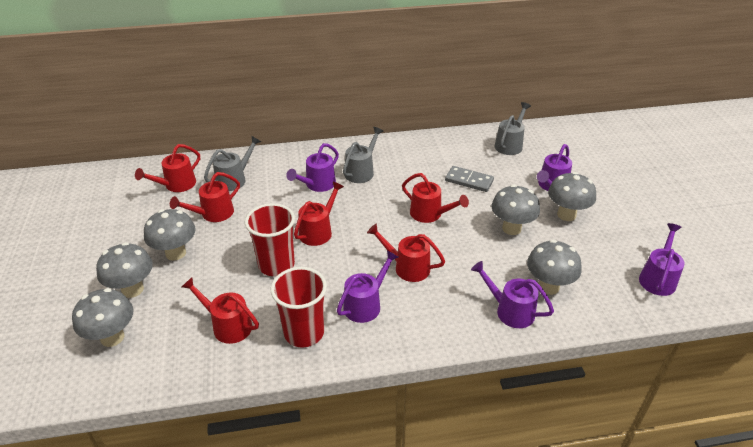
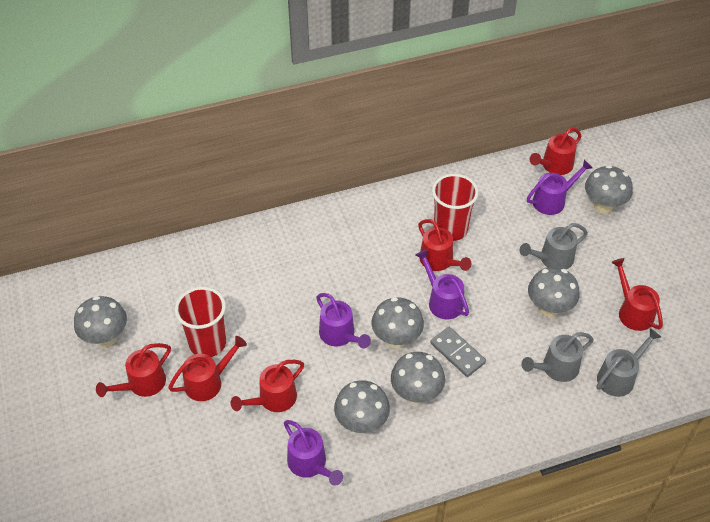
purple watering can: 5 -> 4

